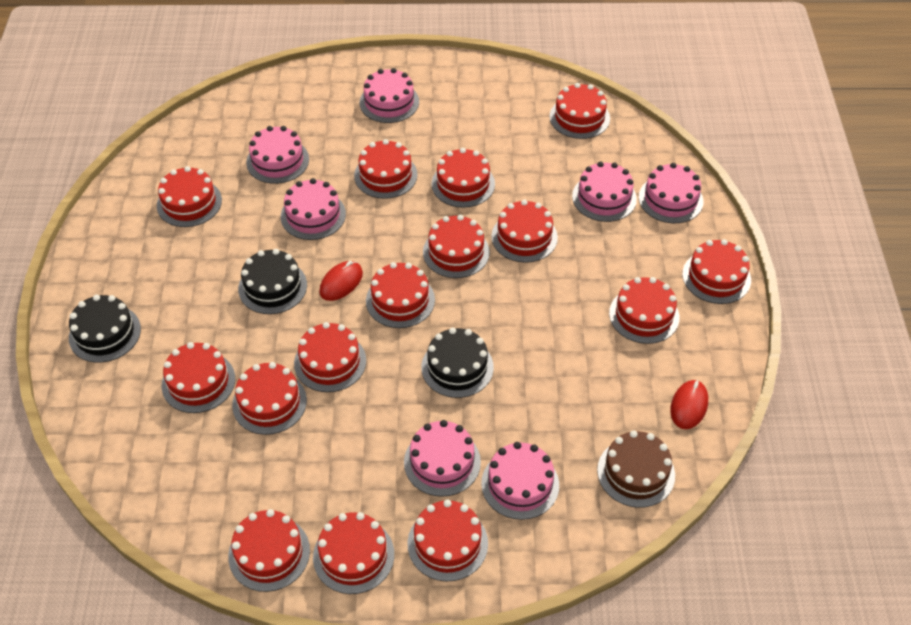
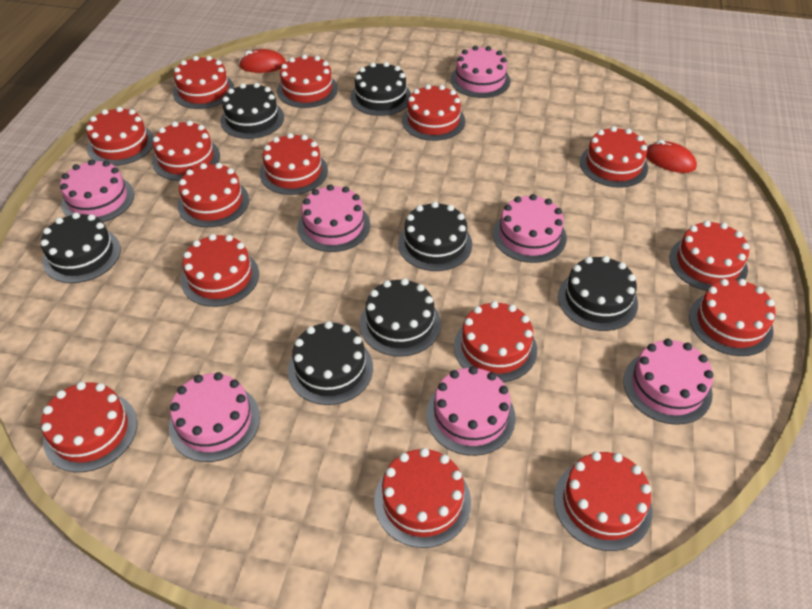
black cake: 3 -> 7
brown cake: 1 -> 0

